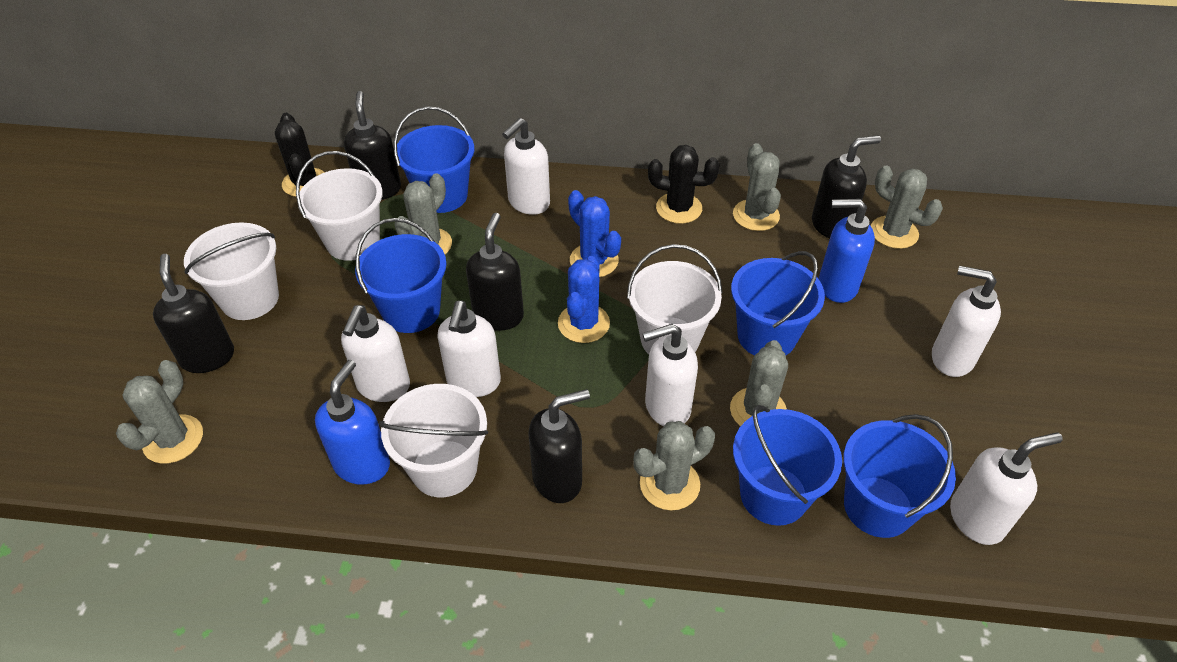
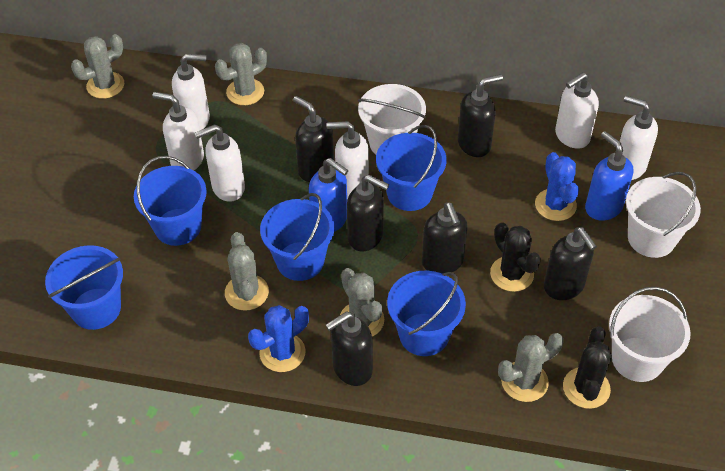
black soap dispenser: 5 -> 6
grey cactus: 6 -> 5
white bucket: 4 -> 3

